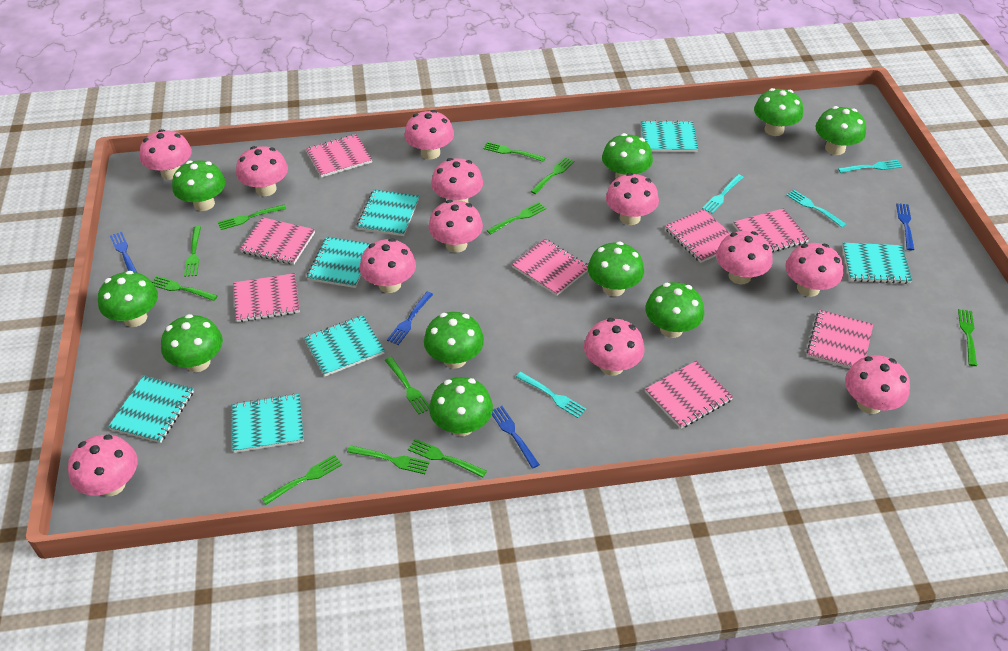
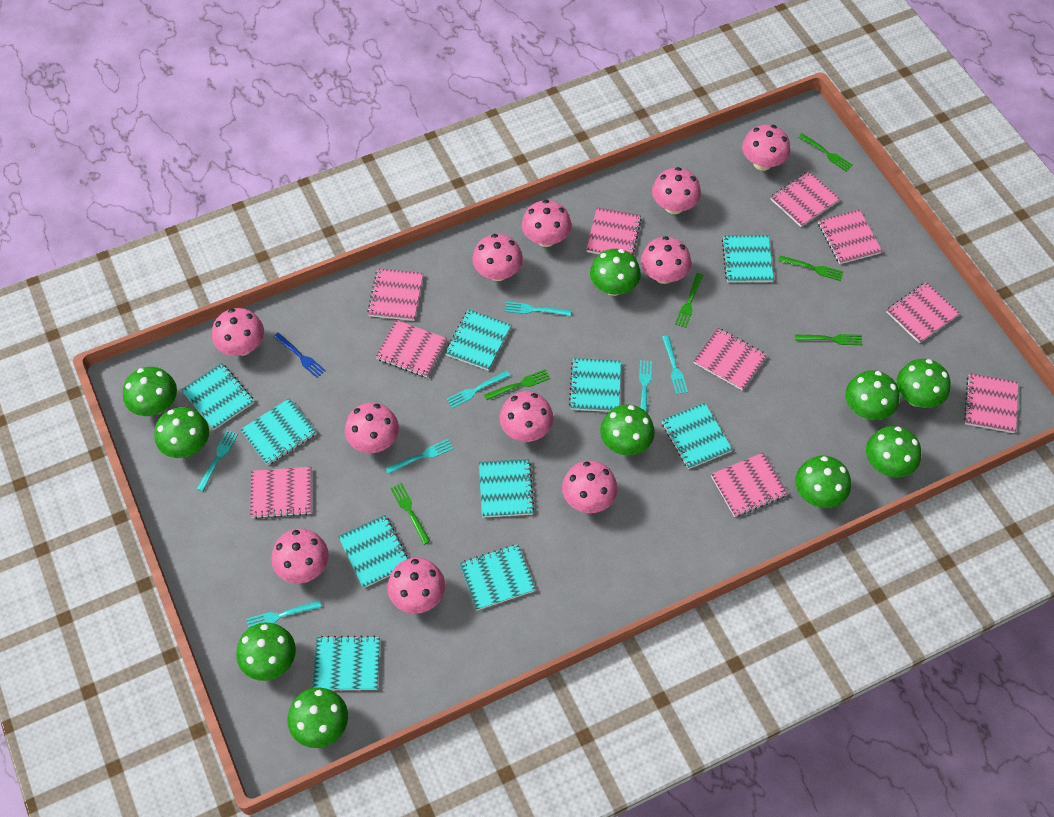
blue fork: 4 -> 1
green fork: 11 -> 6
pink mushroom: 12 -> 11
pink notebook: 8 -> 10
turquoise fork: 4 -> 7
turquoise notebook: 7 -> 10

